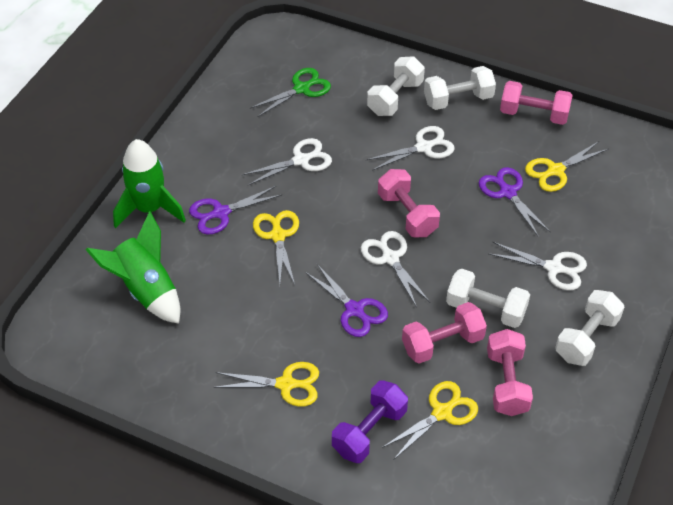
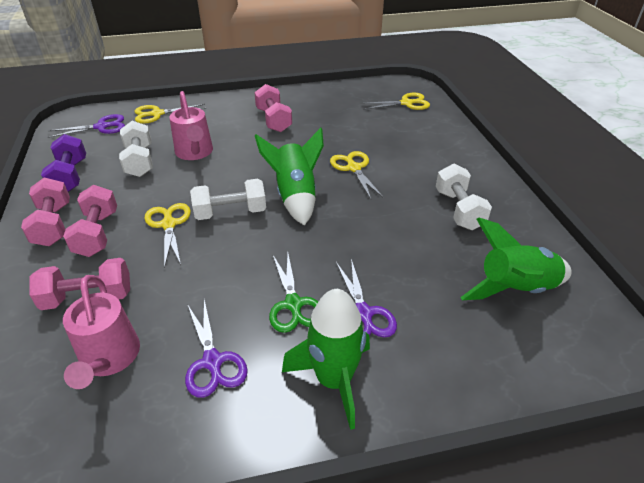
green rocket: 2 -> 3
pink watering can: 0 -> 2
white dumbbell: 4 -> 3
white scissors: 4 -> 0

